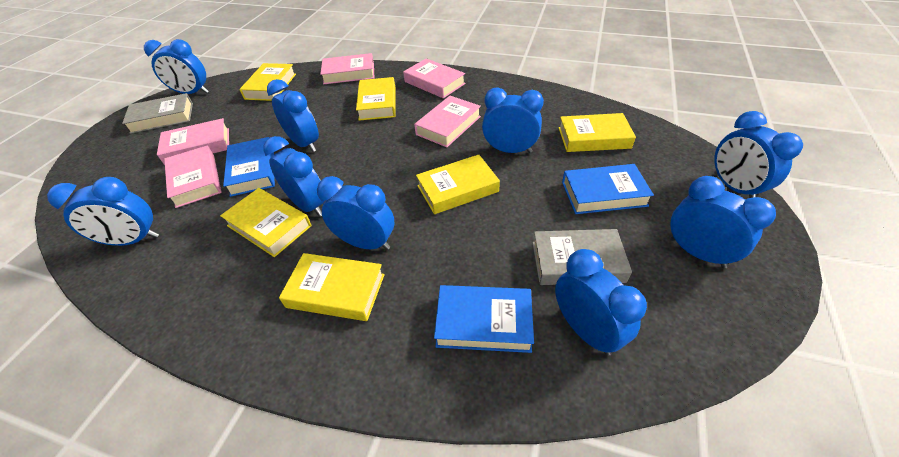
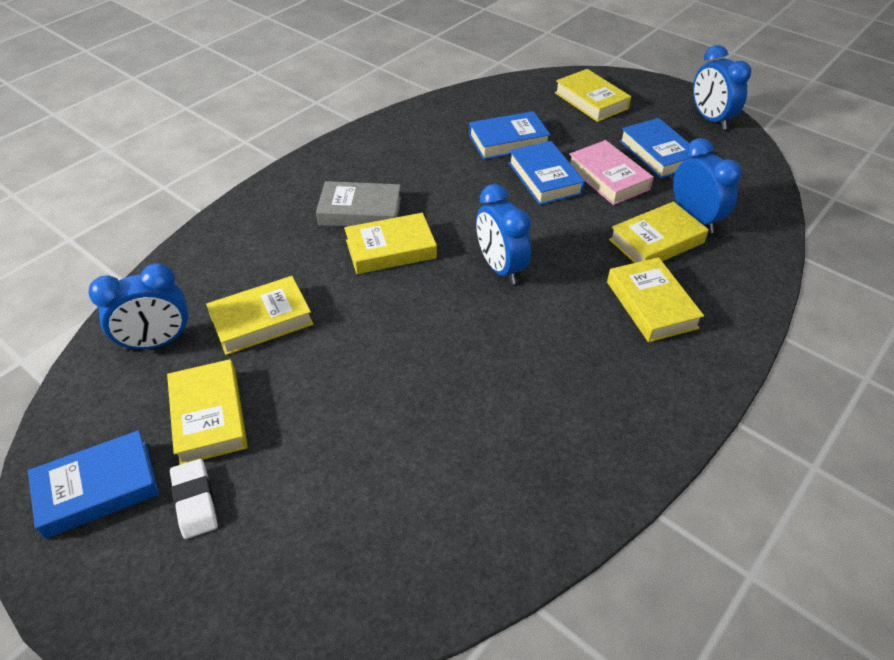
blue book: 3 -> 4
blue clock: 9 -> 4
grey book: 2 -> 1
pink book: 5 -> 1
white eraser: 0 -> 1

